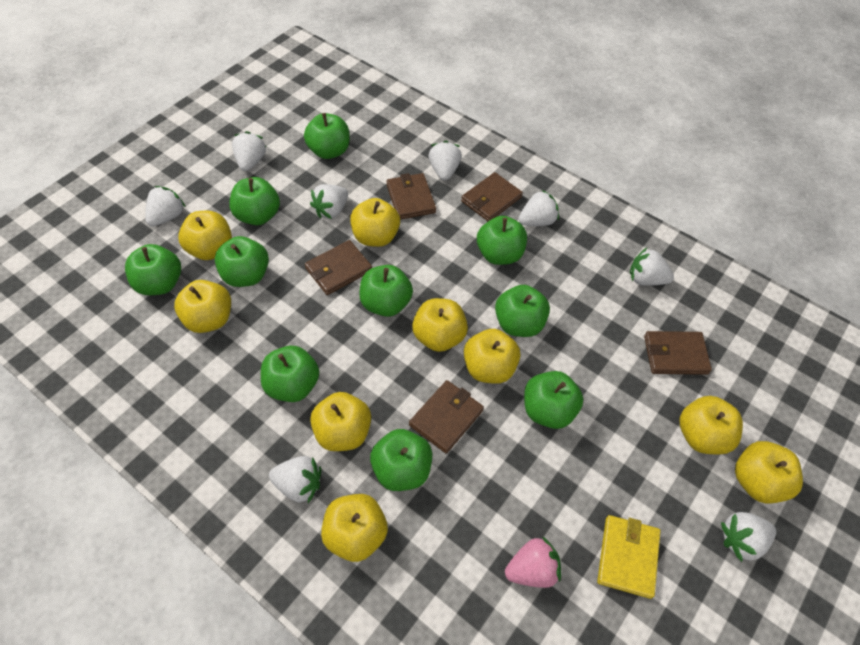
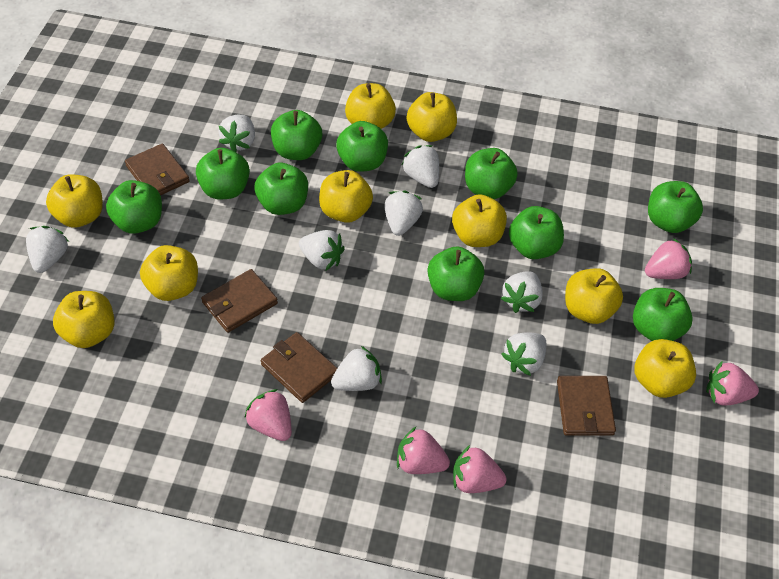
brown wallet: 5 -> 4
pink strawberry: 1 -> 5
yellow wallet: 1 -> 0

